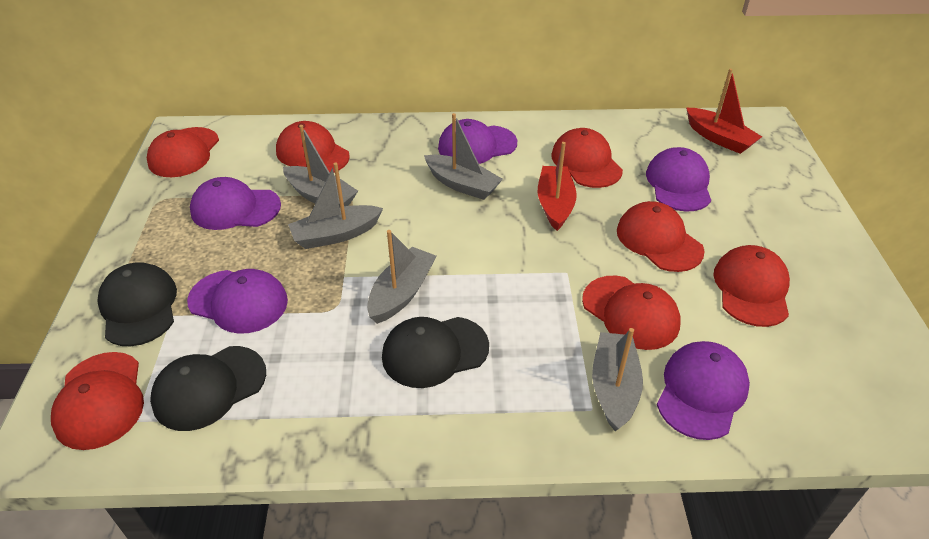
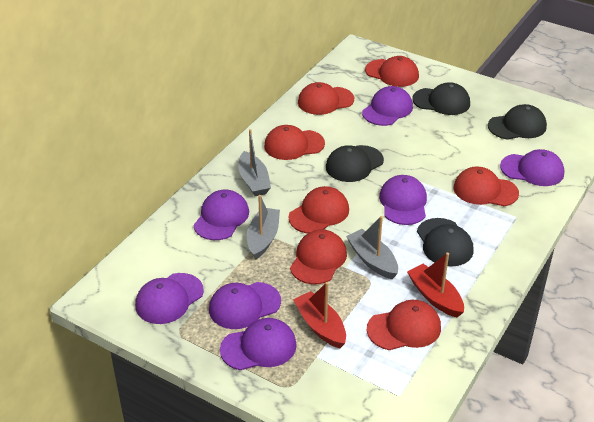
black cap: 3 -> 4
grey boat: 5 -> 3
purple cap: 5 -> 7

